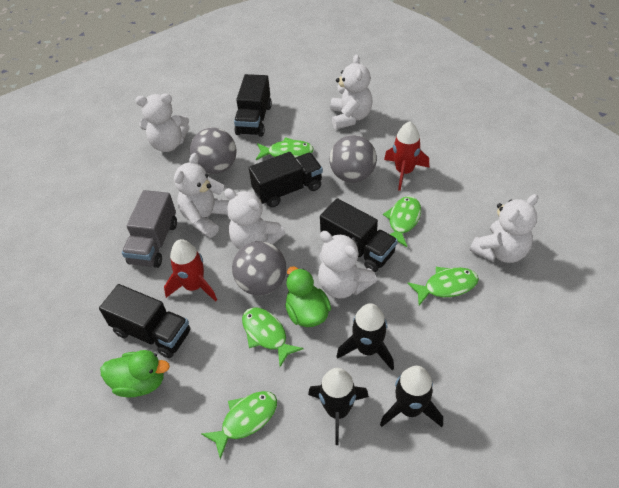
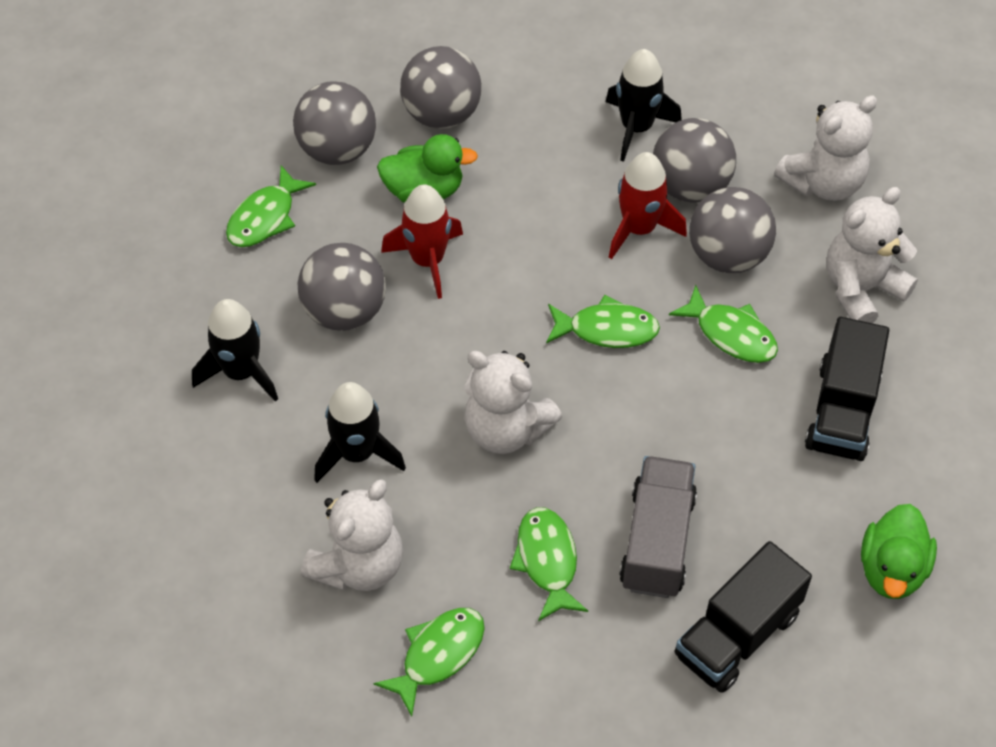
black truck: 4 -> 2
grey ball: 3 -> 5
white teddy bear: 6 -> 4

